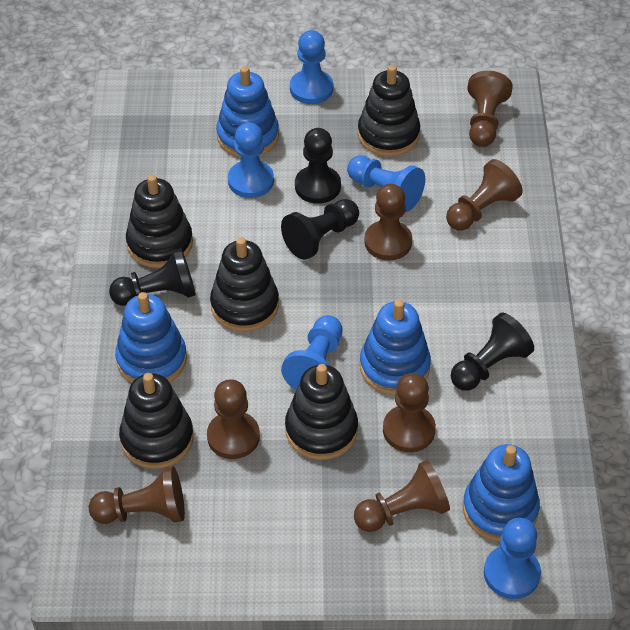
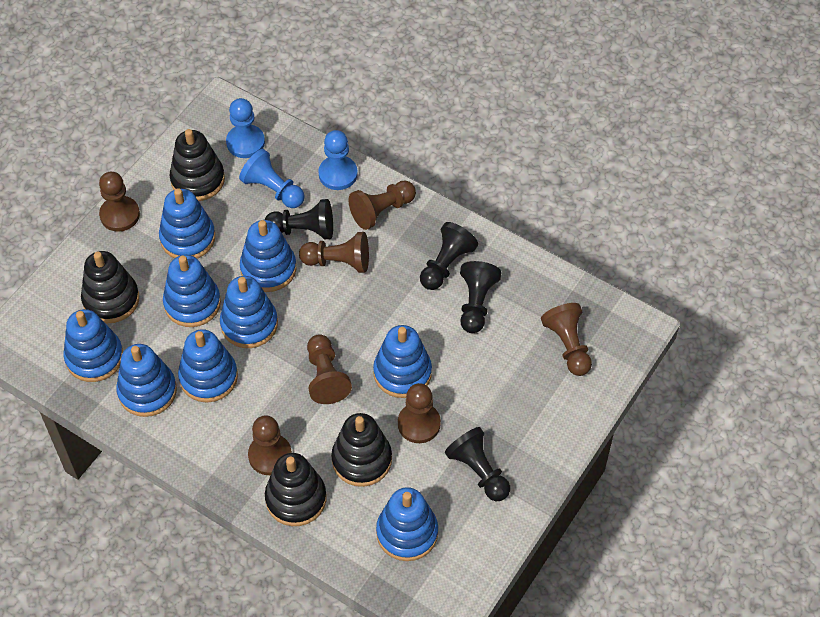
black stacking toy: 5 -> 4
blue pawn: 5 -> 3
blue stacking toy: 4 -> 9

